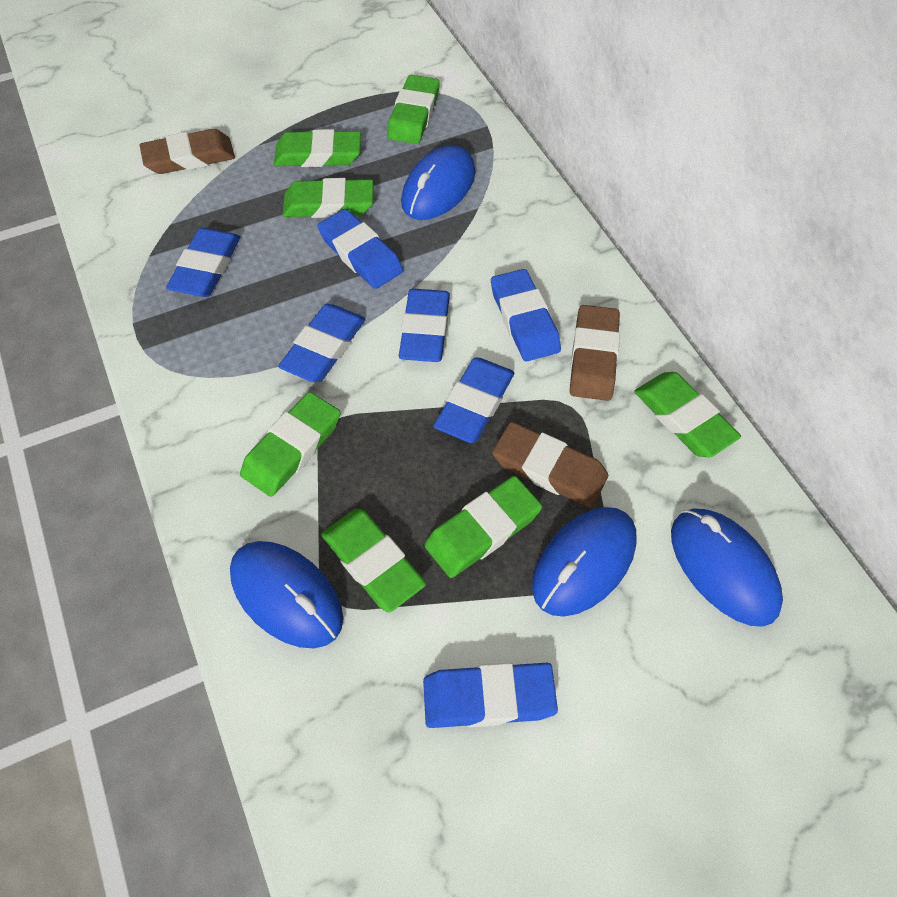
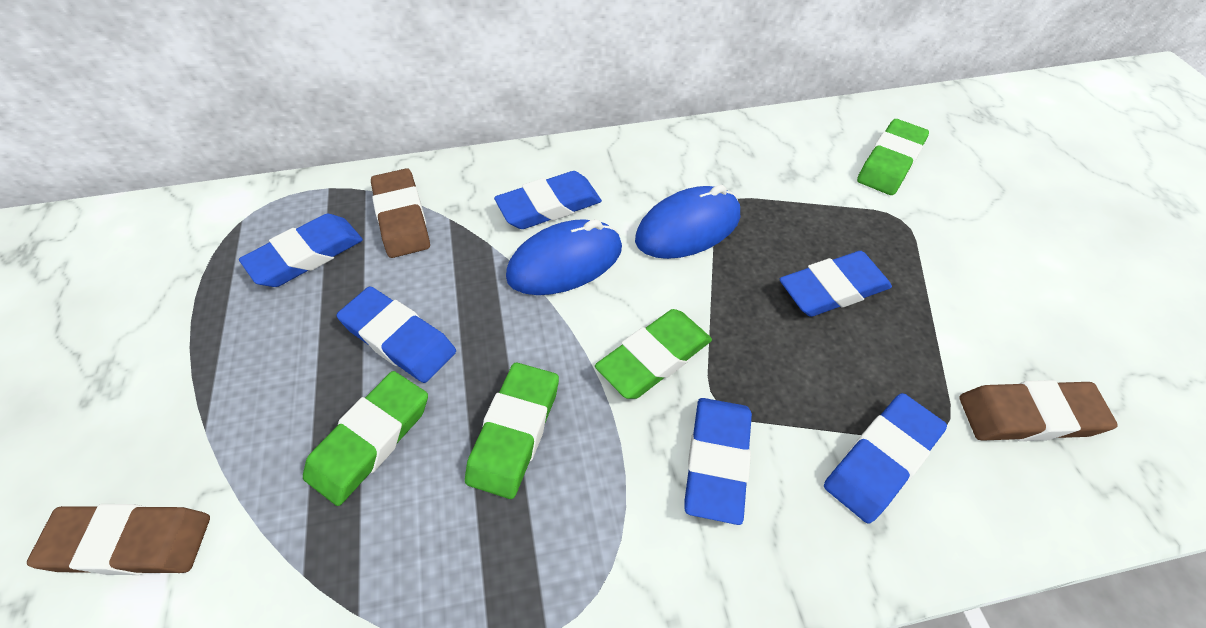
blue eraser: 7 -> 6
blue mouse: 4 -> 2
green eraser: 7 -> 4

